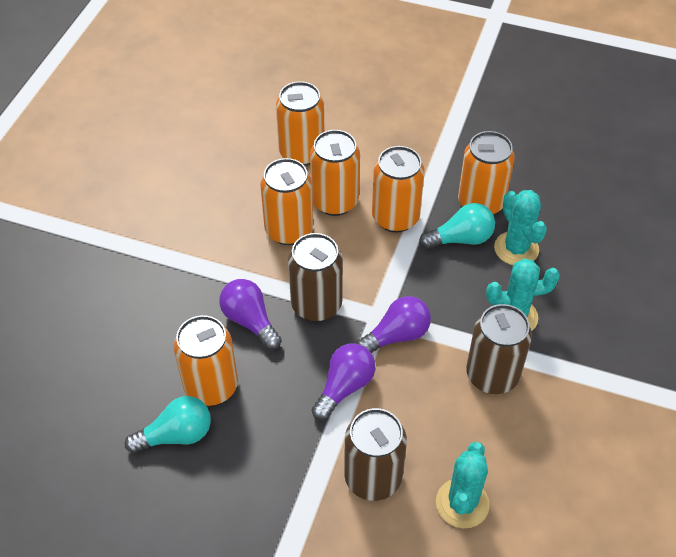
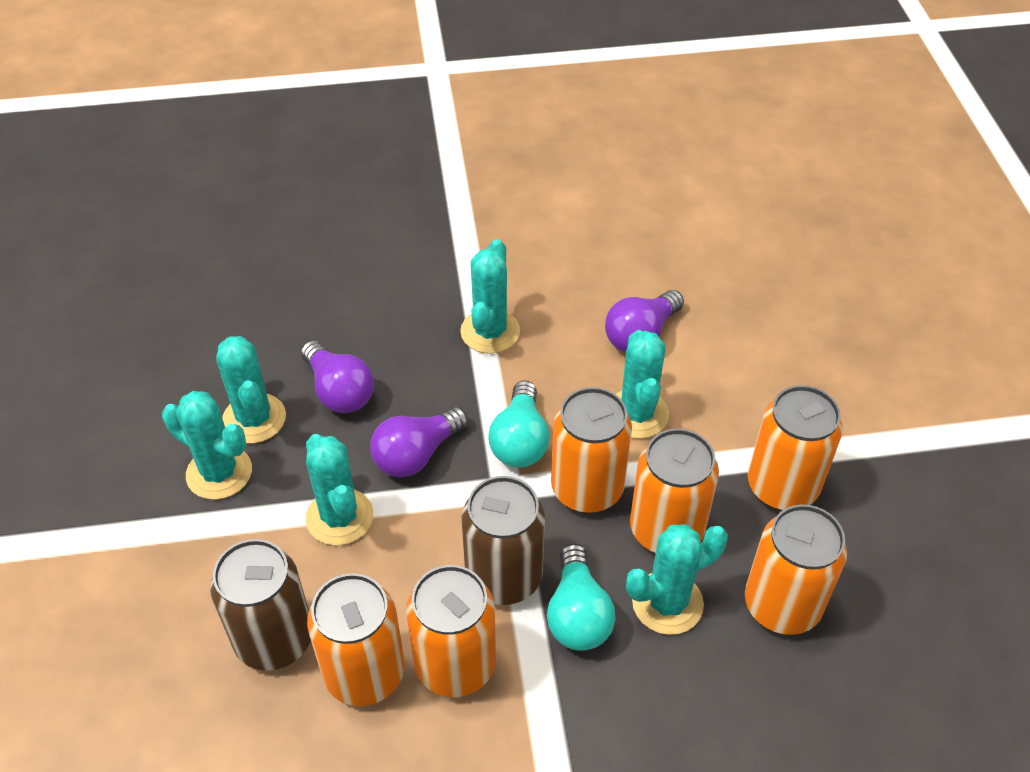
brown can: 3 -> 2
turquoise cactus: 3 -> 6

